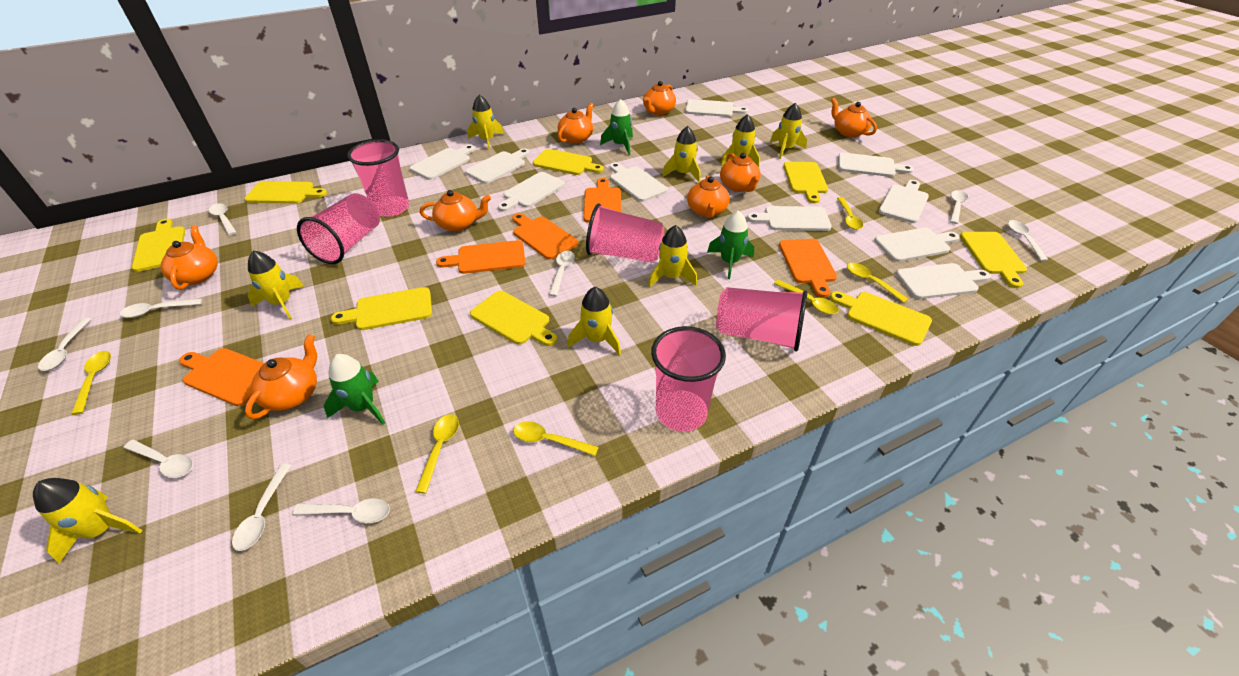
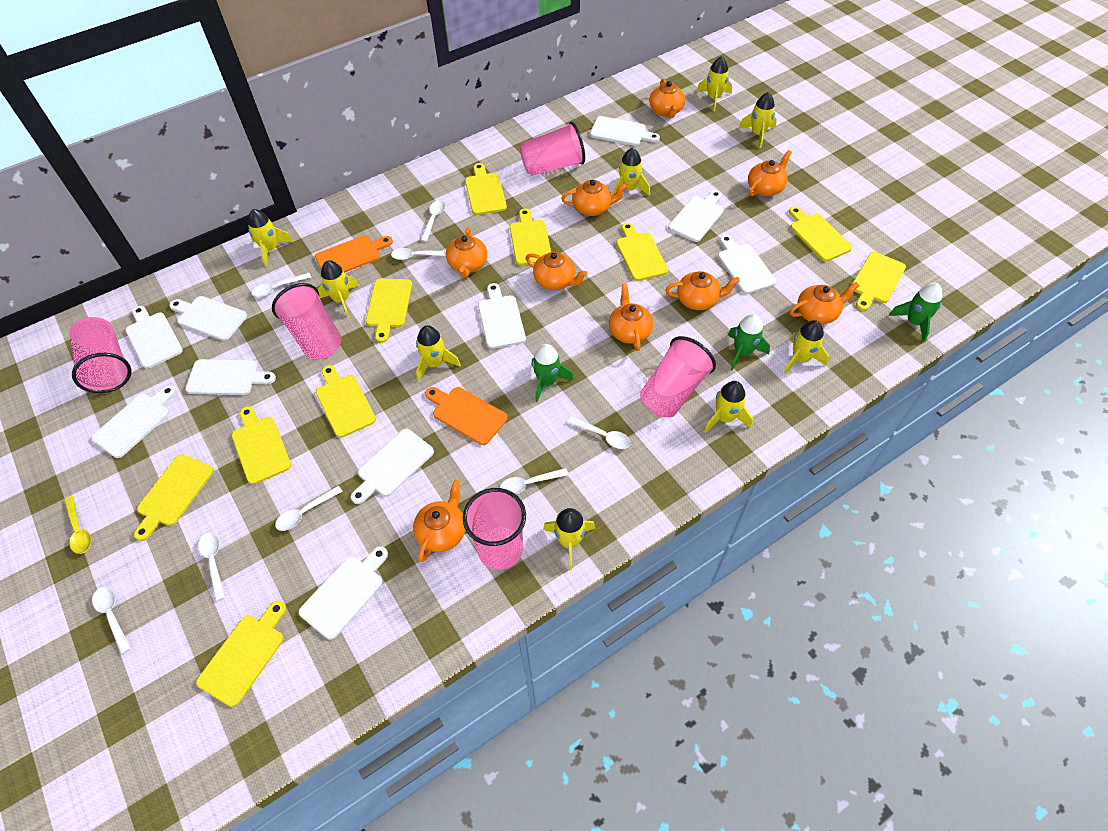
orange cutting board: 5 -> 2
orange teapot: 8 -> 9
white spoon: 9 -> 8
yellow cutting board: 8 -> 10
yellow rocket: 8 -> 9
yellow spoon: 6 -> 1

